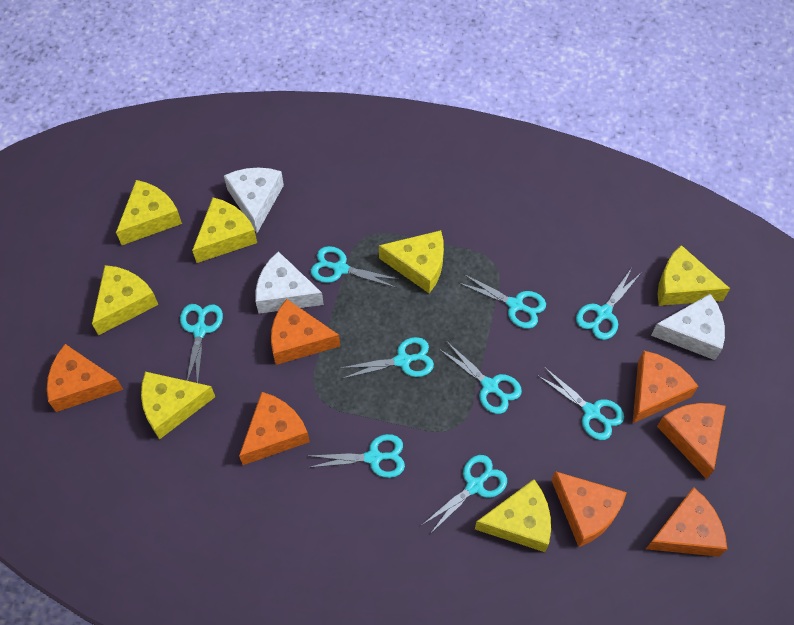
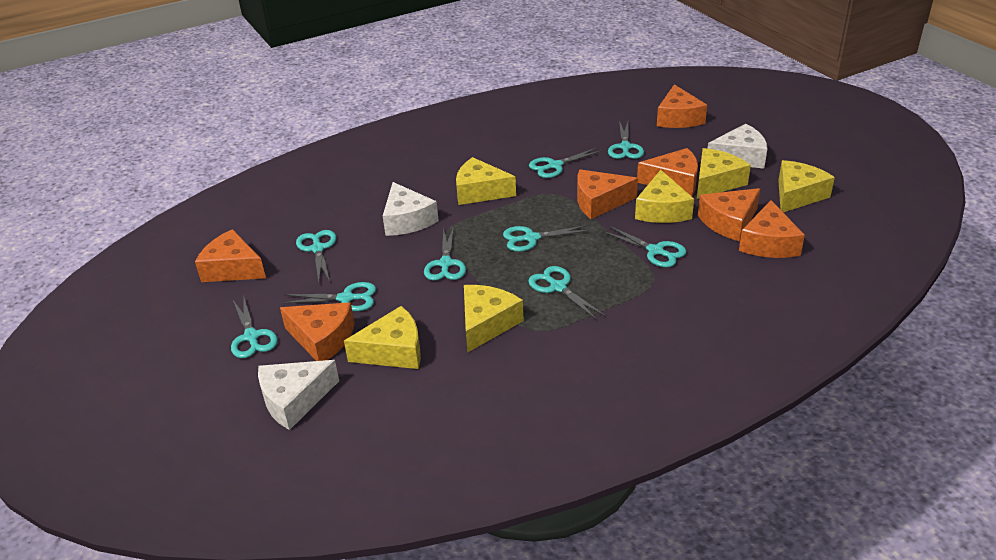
yellow cheese: 7 -> 6

